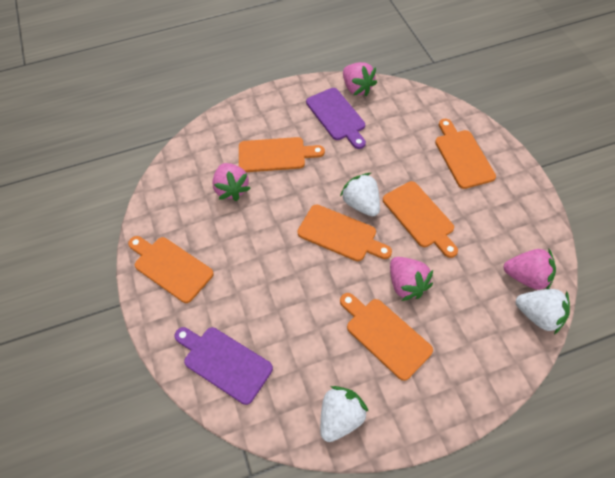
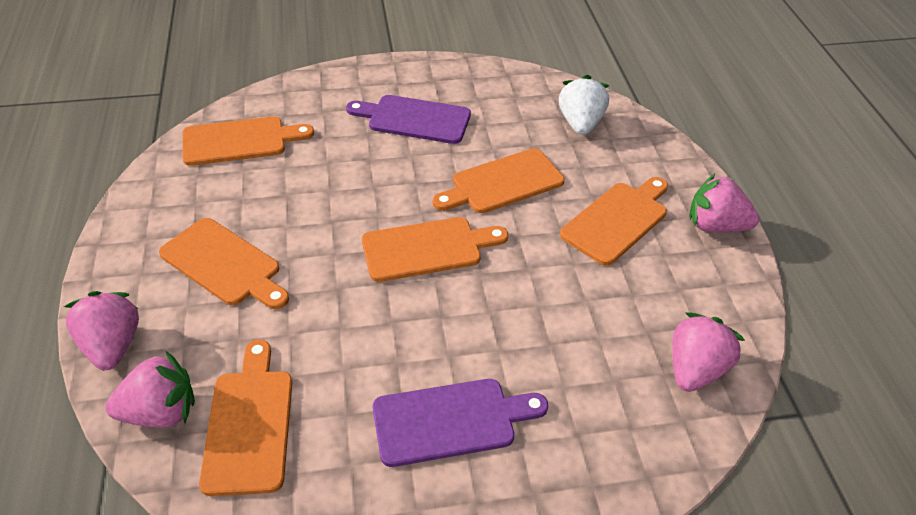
white strawberry: 3 -> 1

